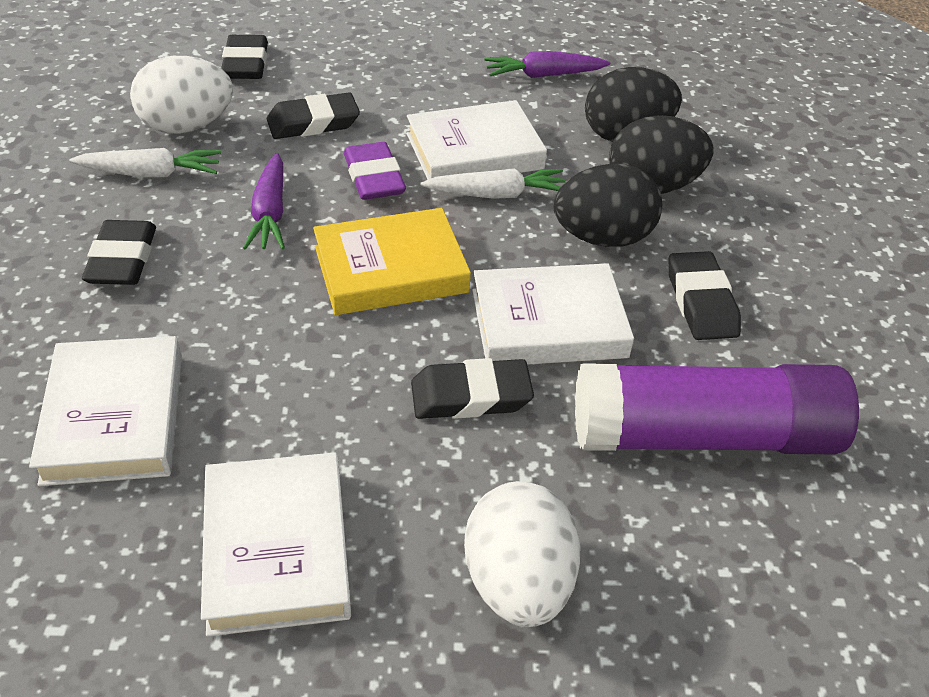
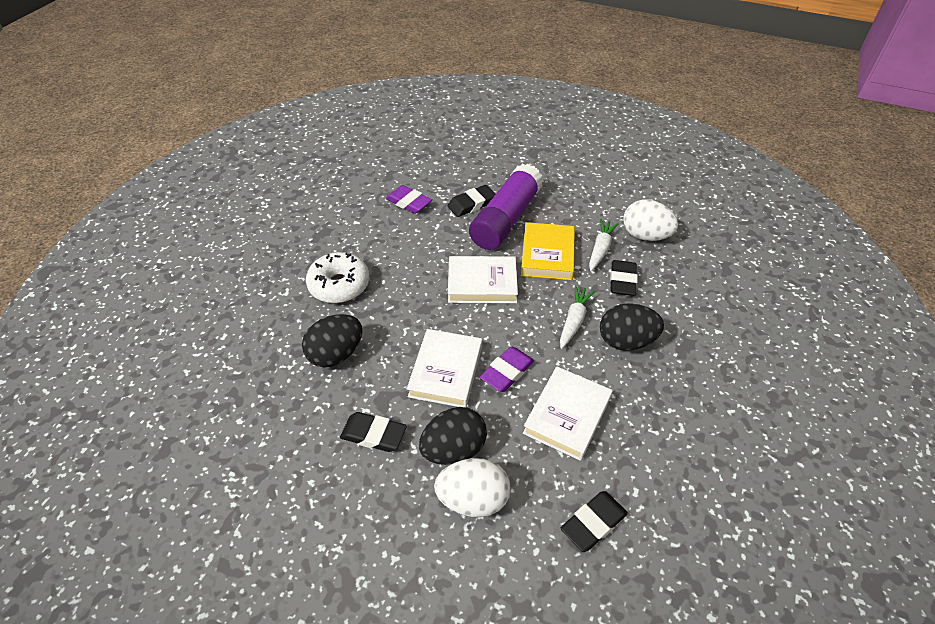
black eraser: 5 -> 4
purple carrot: 2 -> 0
purple eraser: 1 -> 2
white book: 4 -> 3
white donut: 0 -> 1

